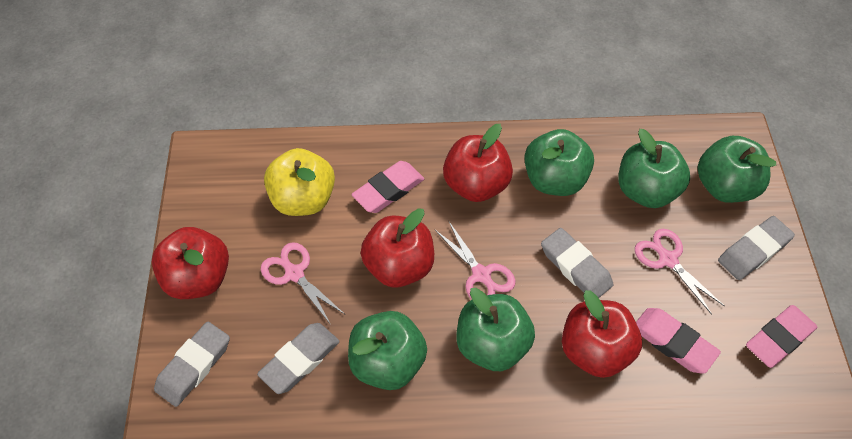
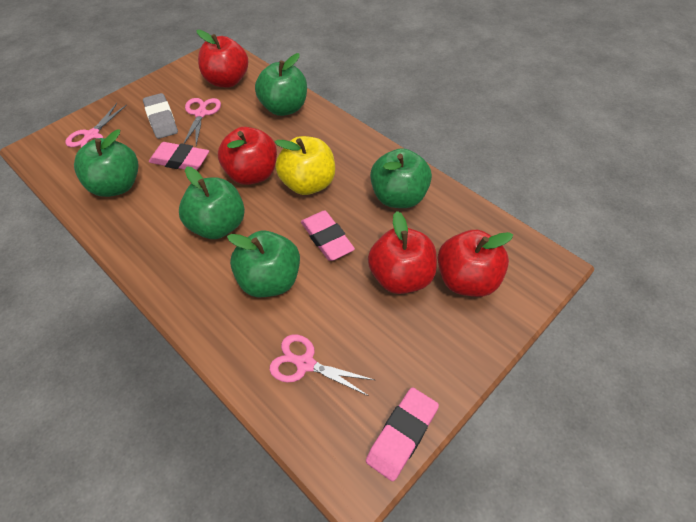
grey eraser: 4 -> 1

